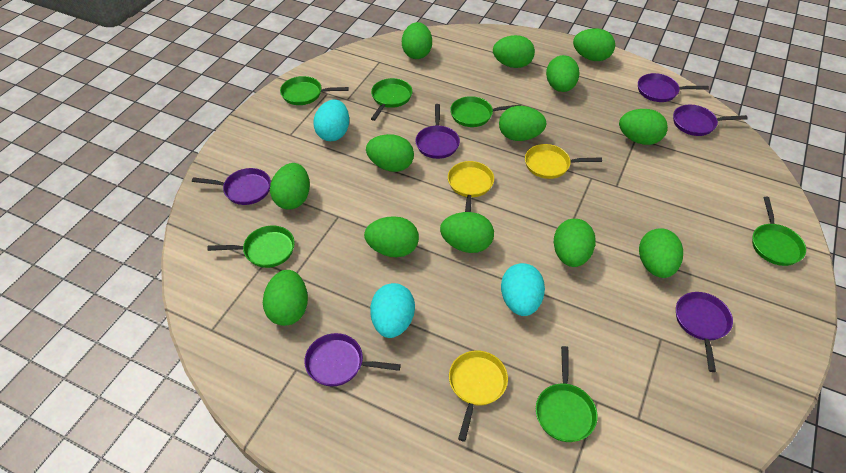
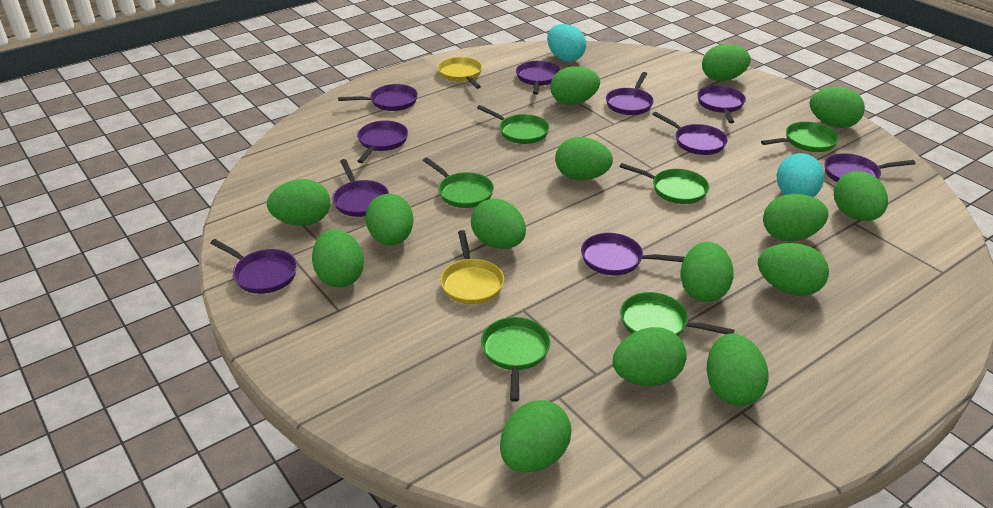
green egg: 13 -> 15
purple pan: 6 -> 10
turquoise egg: 3 -> 2
yellow pan: 3 -> 2

